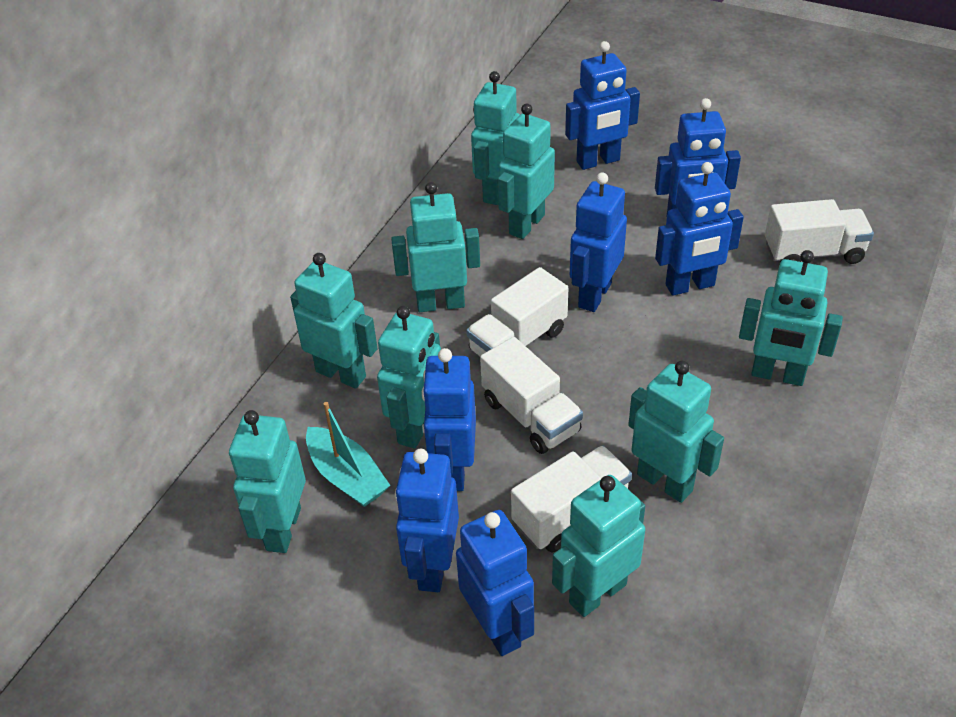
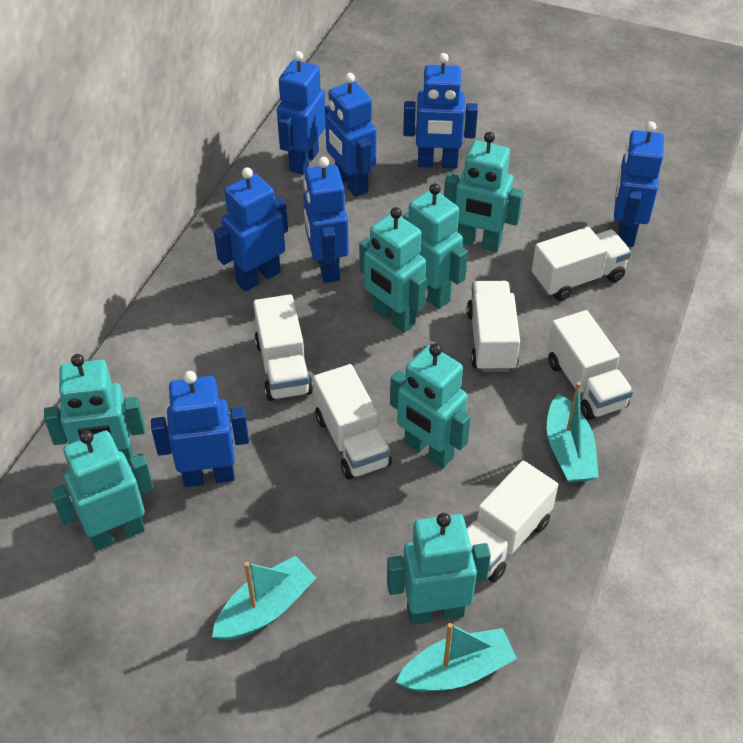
turquoise boat: 1 -> 3
turquoise robot: 9 -> 7
white truck: 4 -> 6

